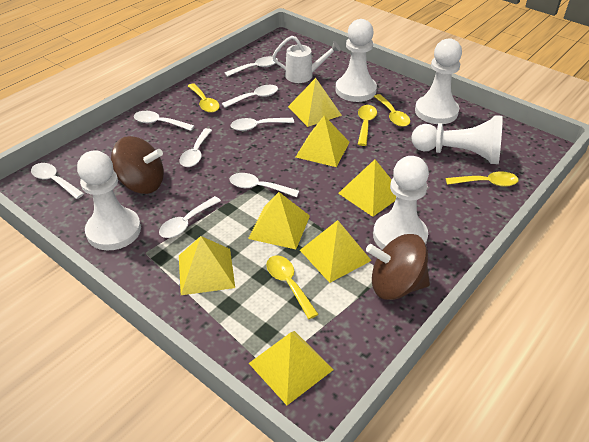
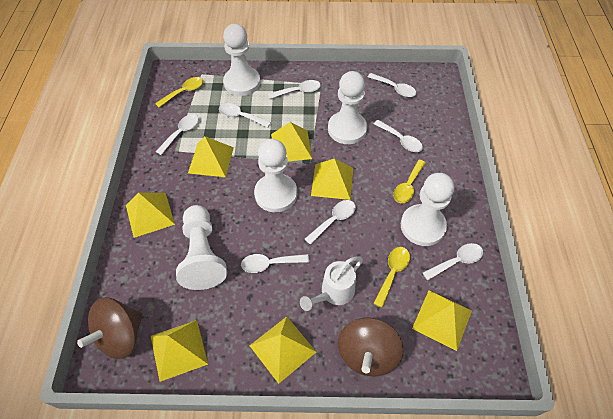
yellow spoon: 5 -> 3

